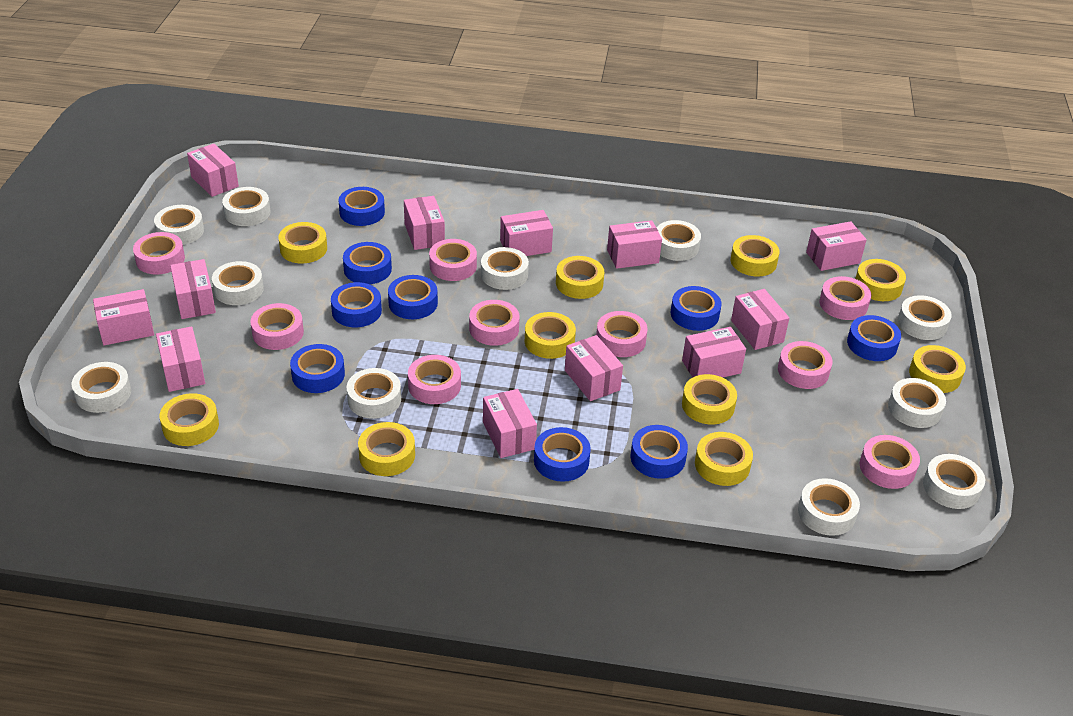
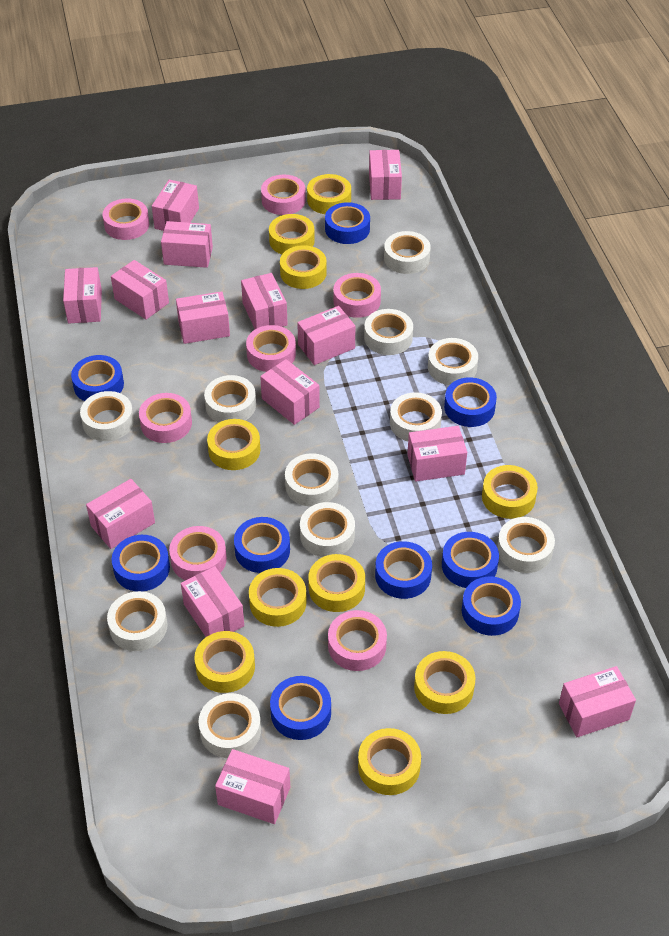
pink box: 12 -> 14
pink tape: 9 -> 7

